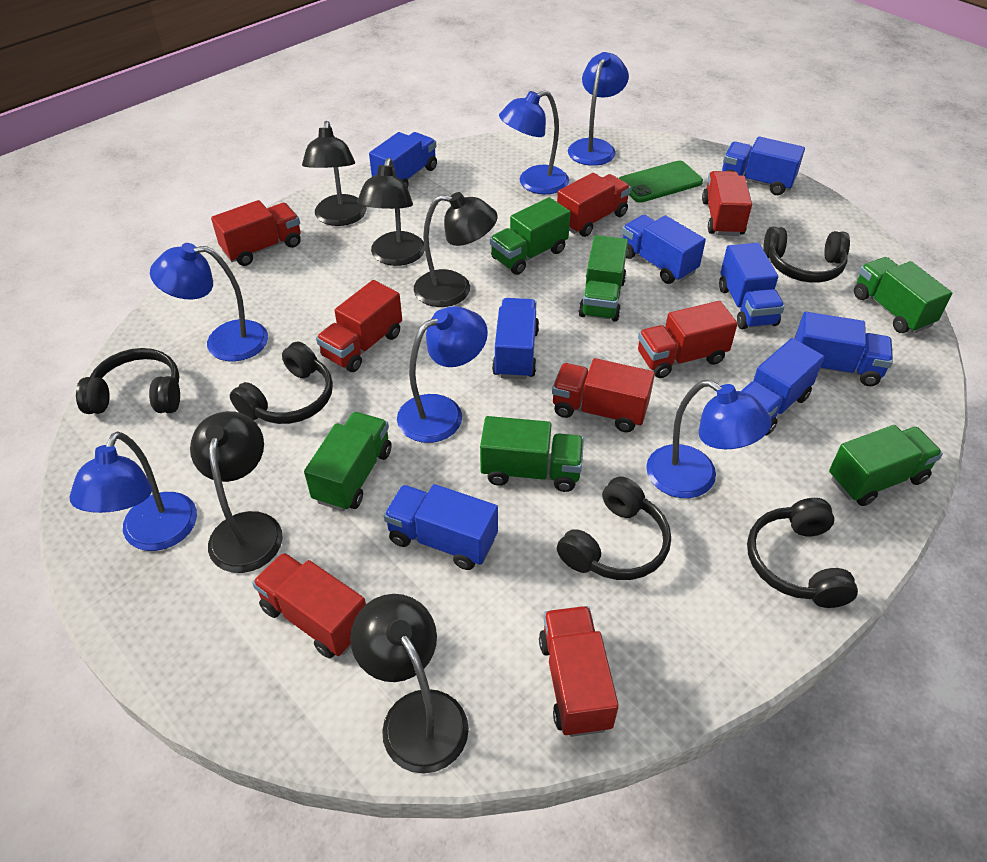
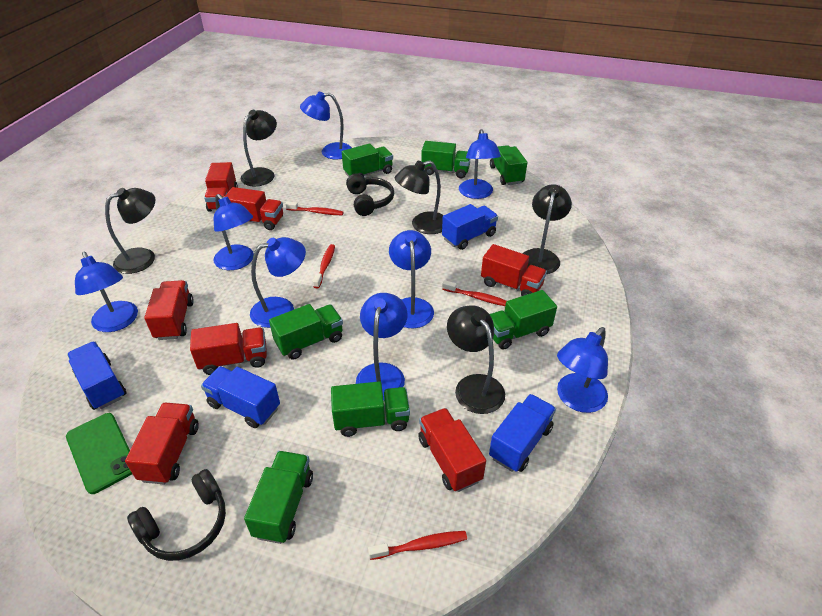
black headphones: 5 -> 2
blue lamp: 6 -> 8
blue truck: 8 -> 4
green truck: 6 -> 7
red toothbrush: 0 -> 4
red truck: 8 -> 7

